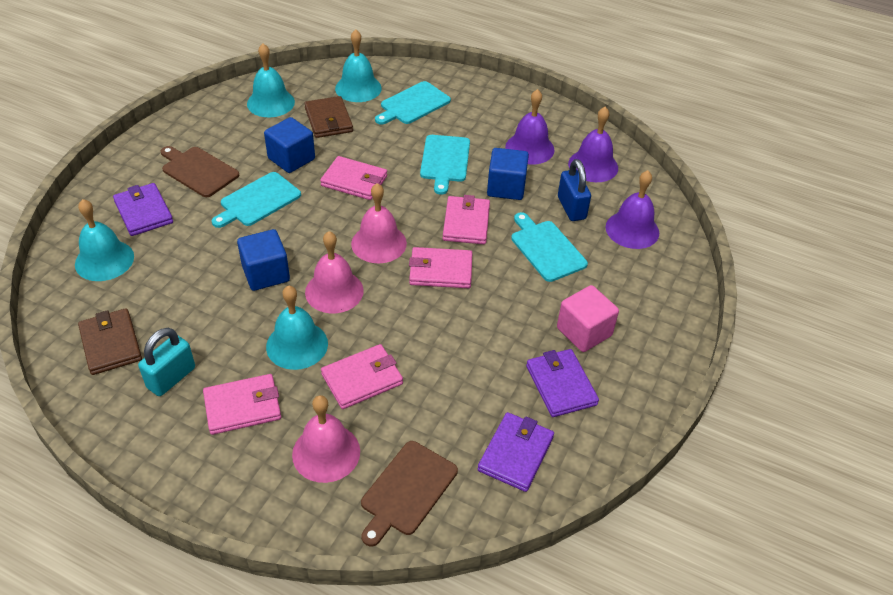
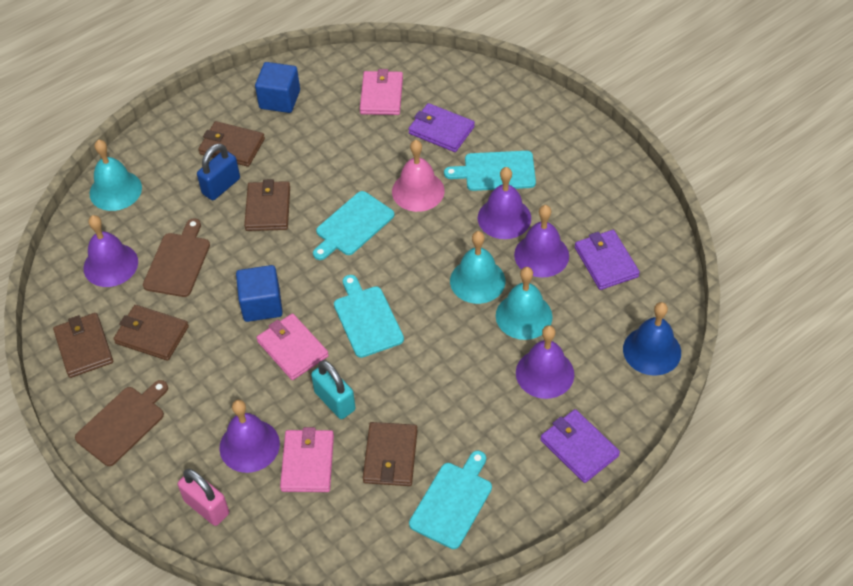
blue bell: 0 -> 1
blue cube: 3 -> 2
brown wallet: 2 -> 5
pink bell: 3 -> 1
pink cube: 1 -> 0
pink padlock: 0 -> 1
pink wallet: 5 -> 3
purple bell: 3 -> 5
turquoise bell: 4 -> 3

